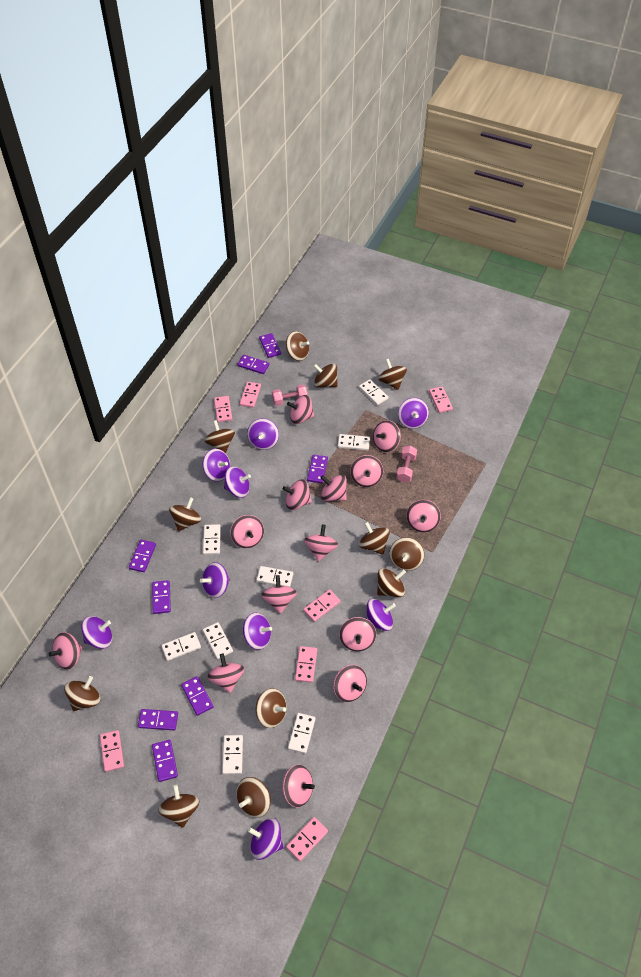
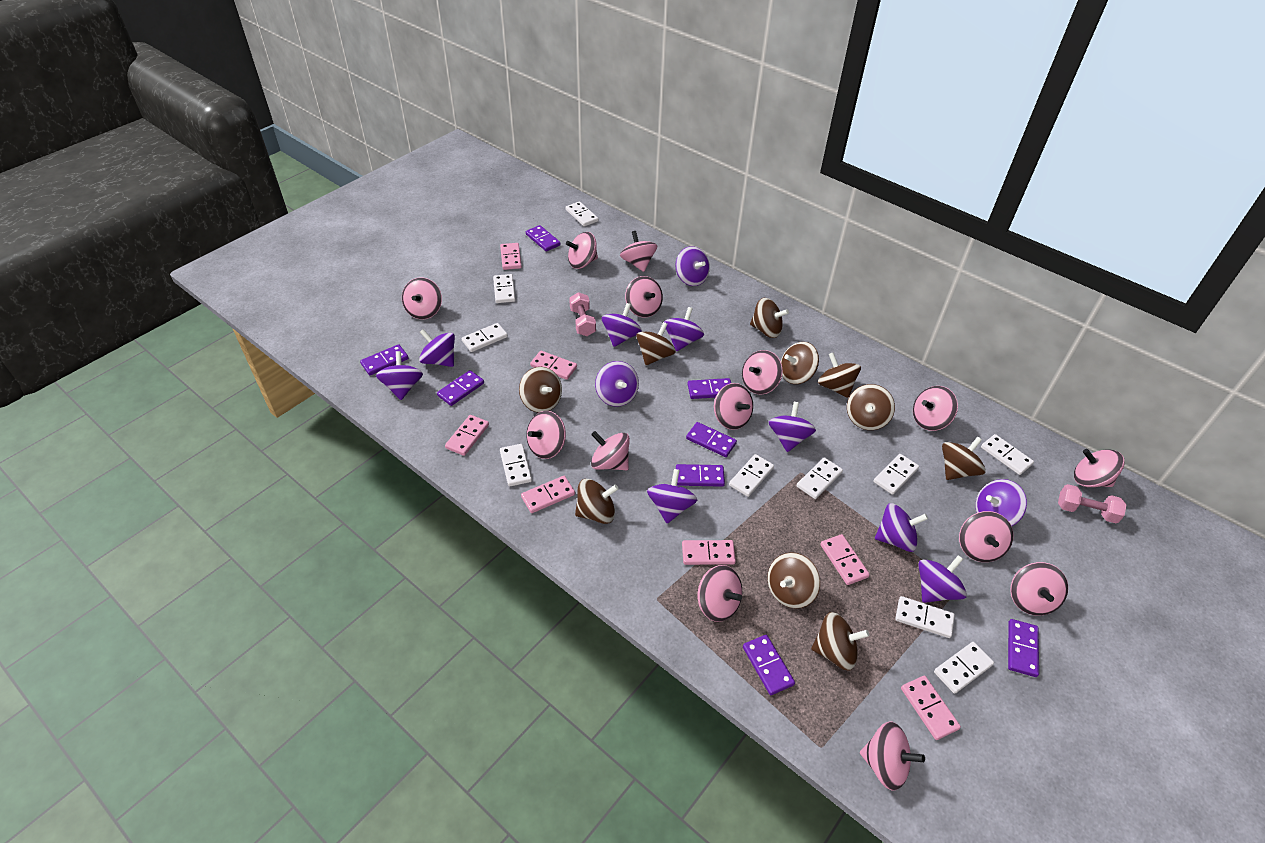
brown spinning top: 12 -> 10
purple spinning top: 9 -> 11
white domino: 8 -> 10

